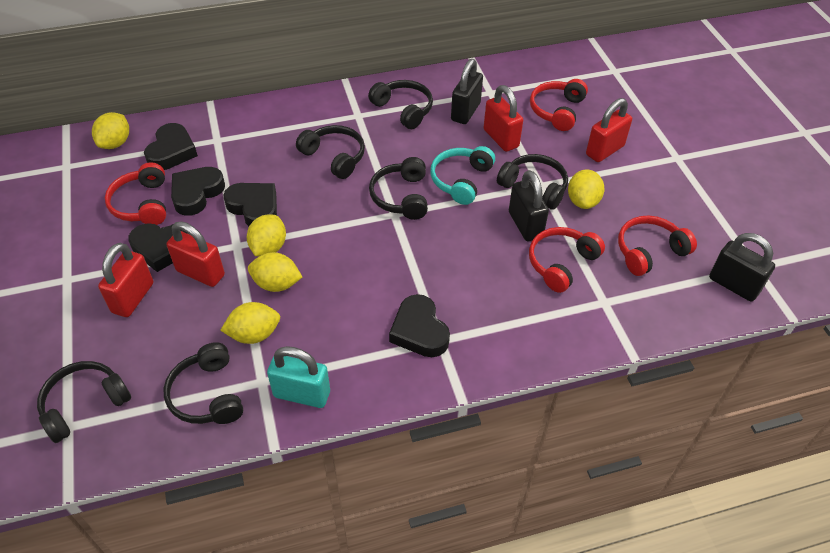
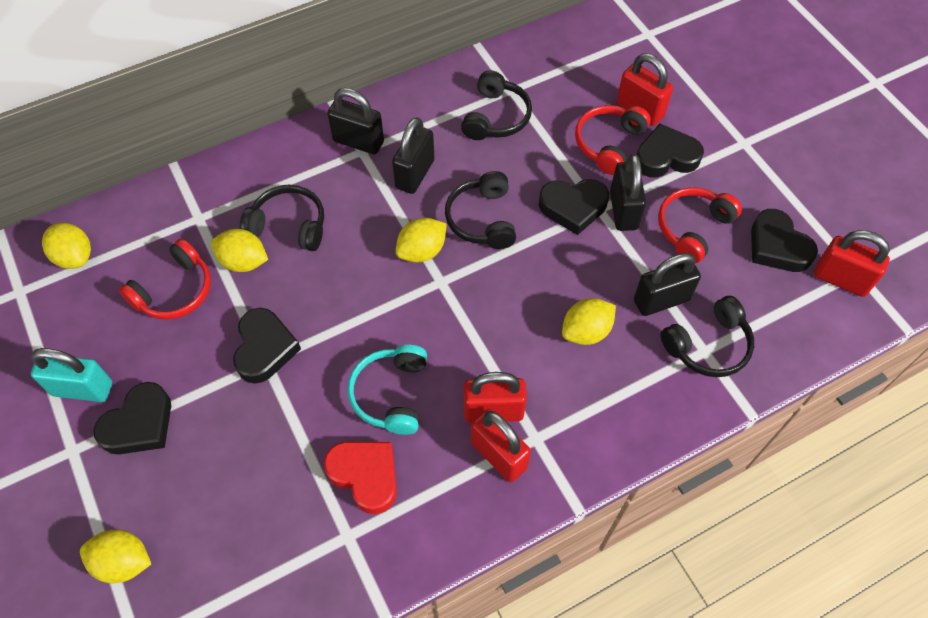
black headphones: 6 -> 4
black padlock: 3 -> 4
red headphones: 4 -> 3
red heart: 0 -> 1

